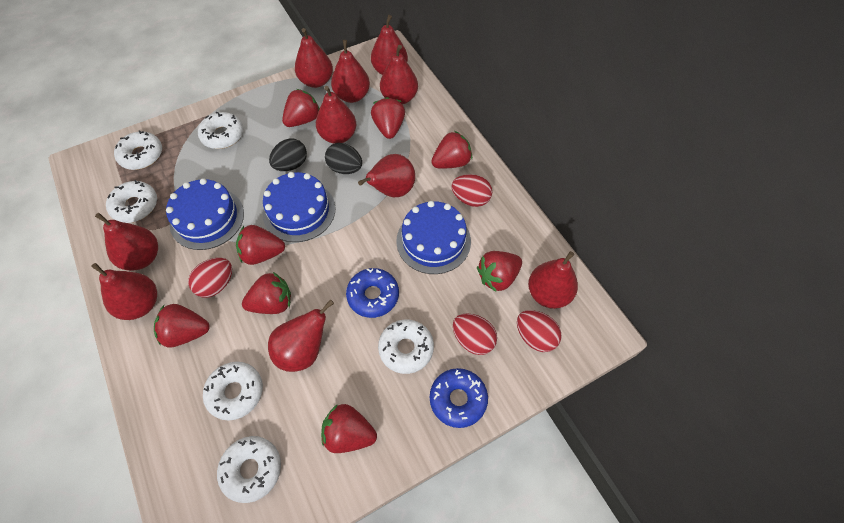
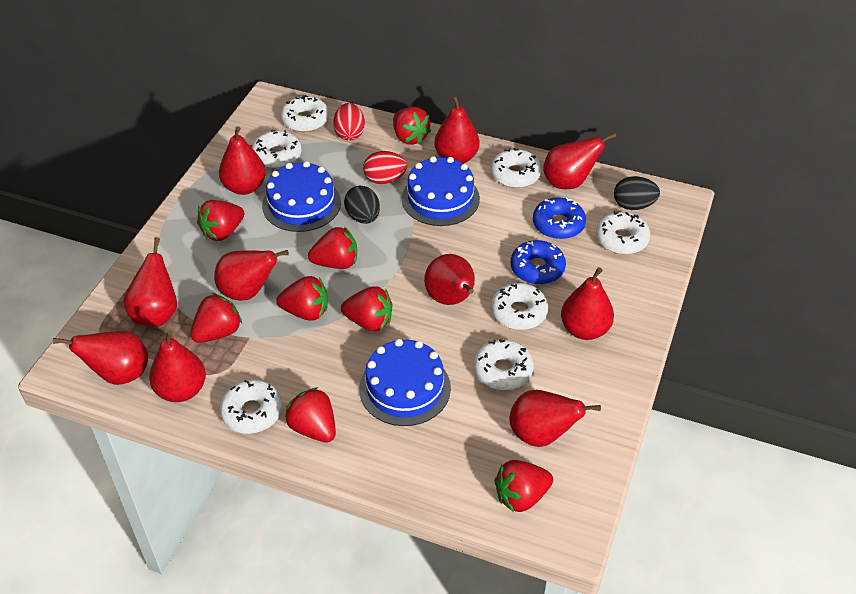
red egg: 4 -> 2
white donut: 6 -> 7

